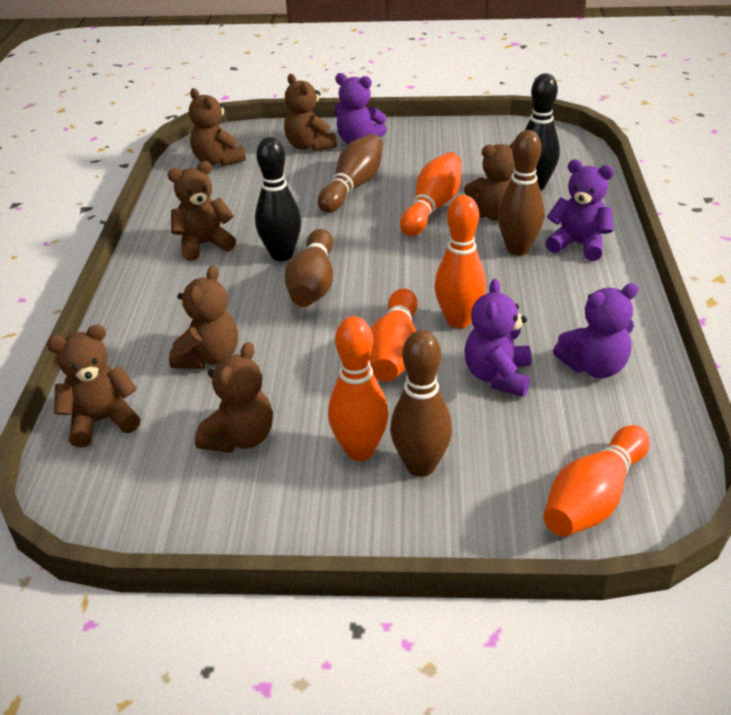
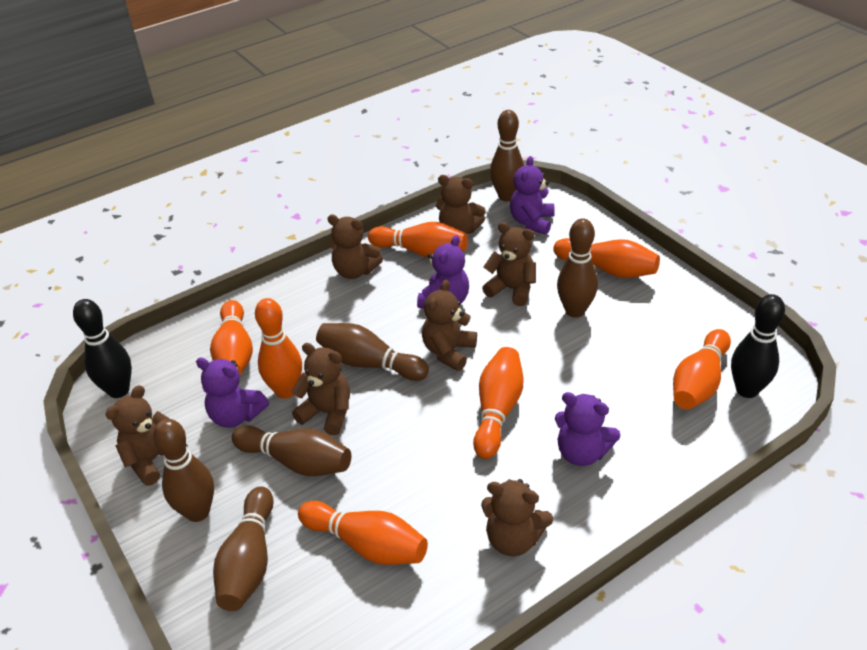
brown bowling pin: 4 -> 6
orange bowling pin: 5 -> 7

